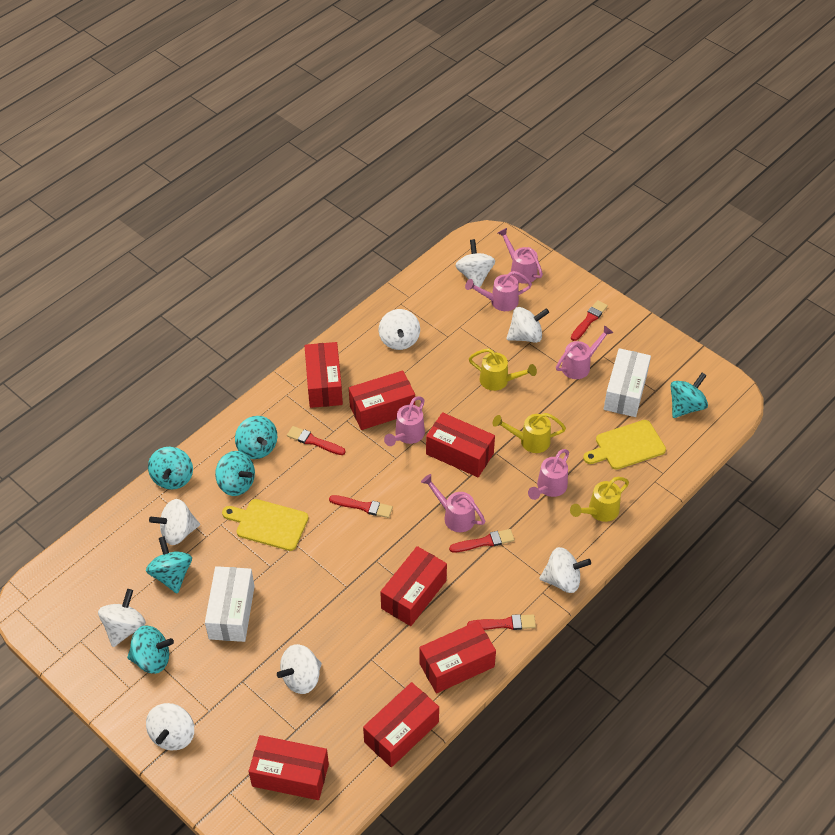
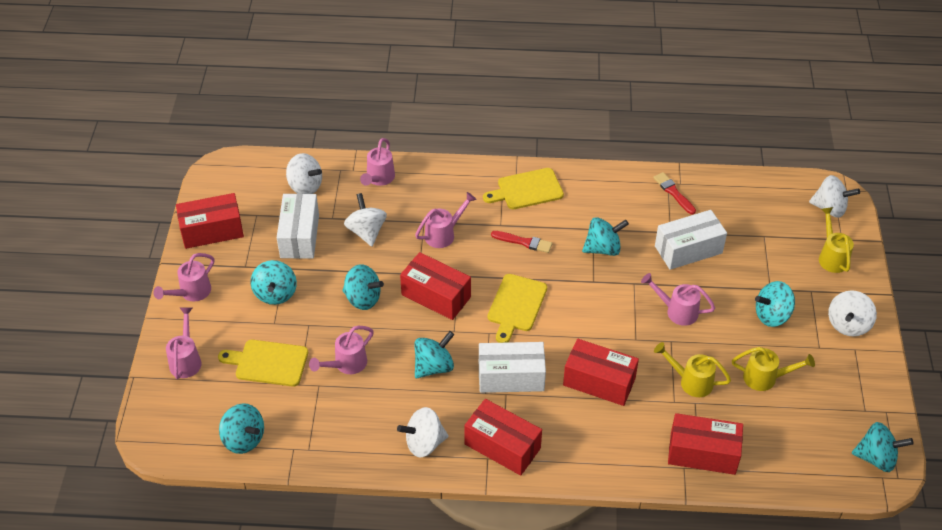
red box: 7 -> 5
red brush: 5 -> 2
turquoise spinning top: 6 -> 7
white box: 2 -> 3
white spinning top: 8 -> 5
yellow cutting board: 2 -> 3

